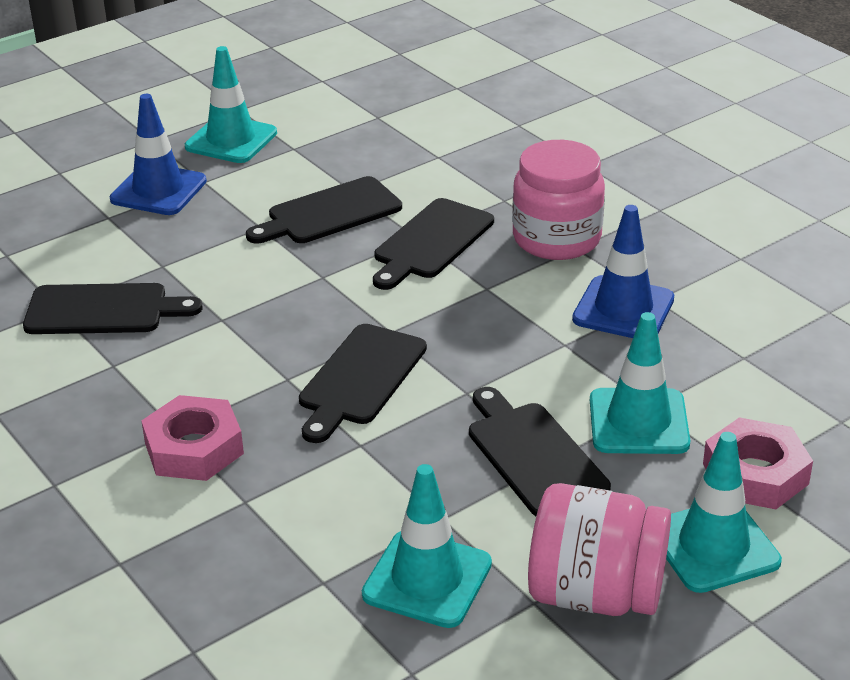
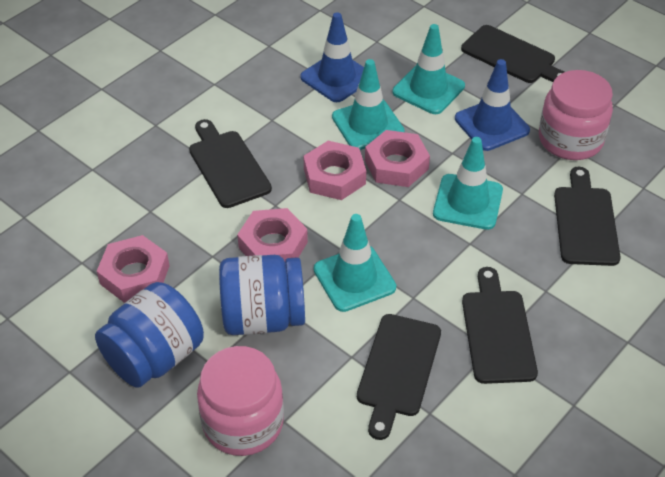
blue jar: 0 -> 2
pink nut: 2 -> 4

